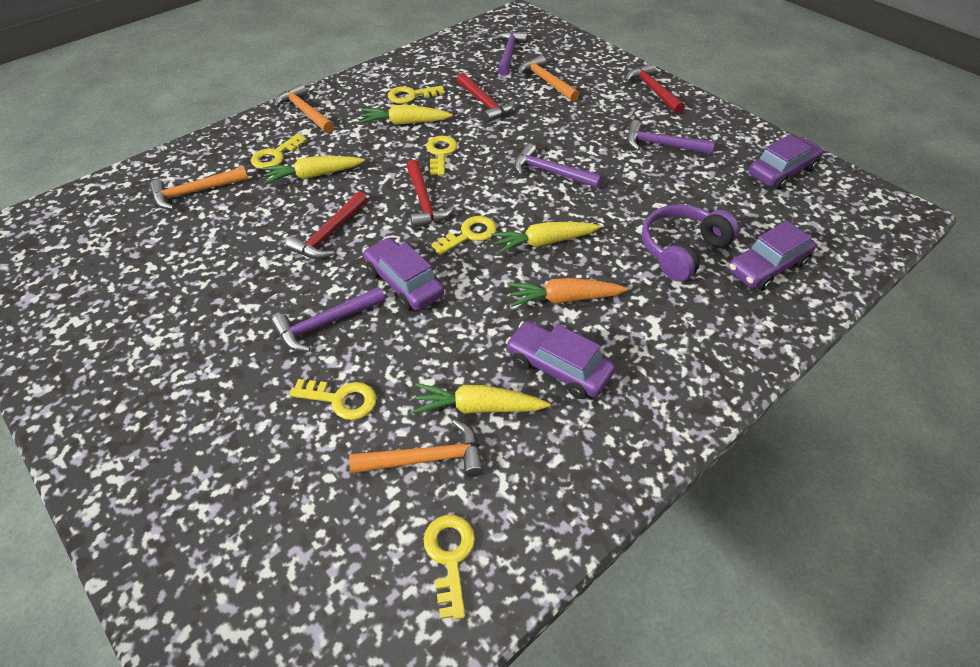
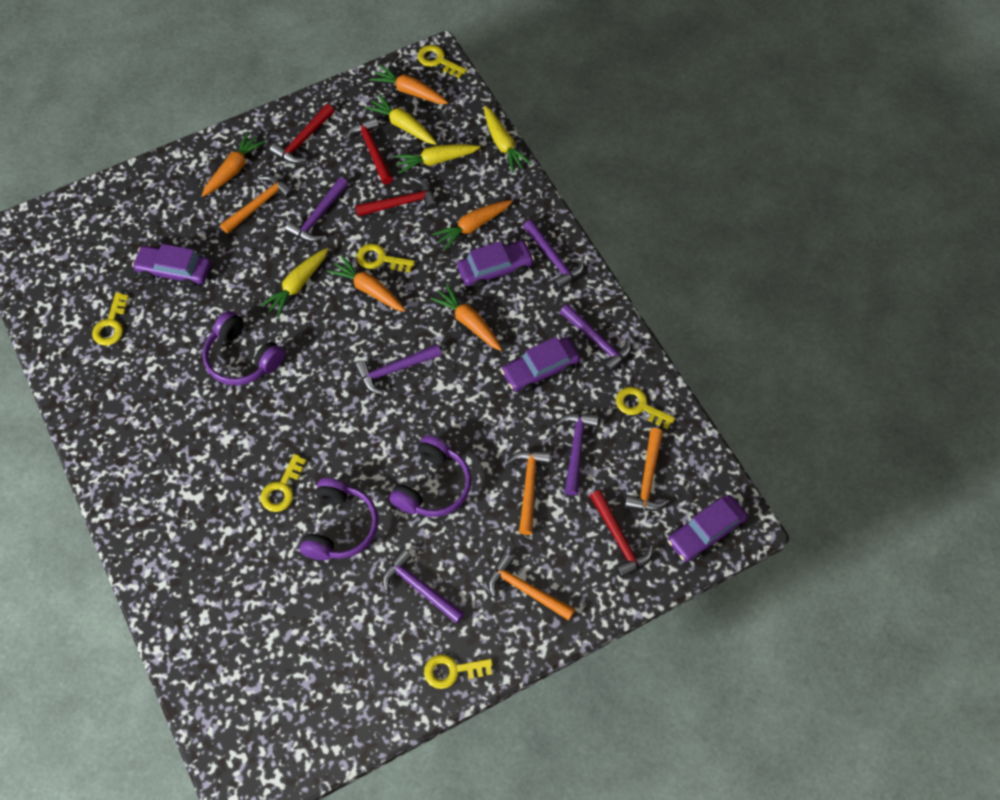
orange carrot: 1 -> 5
purple hammer: 4 -> 6
purple headphones: 1 -> 3

